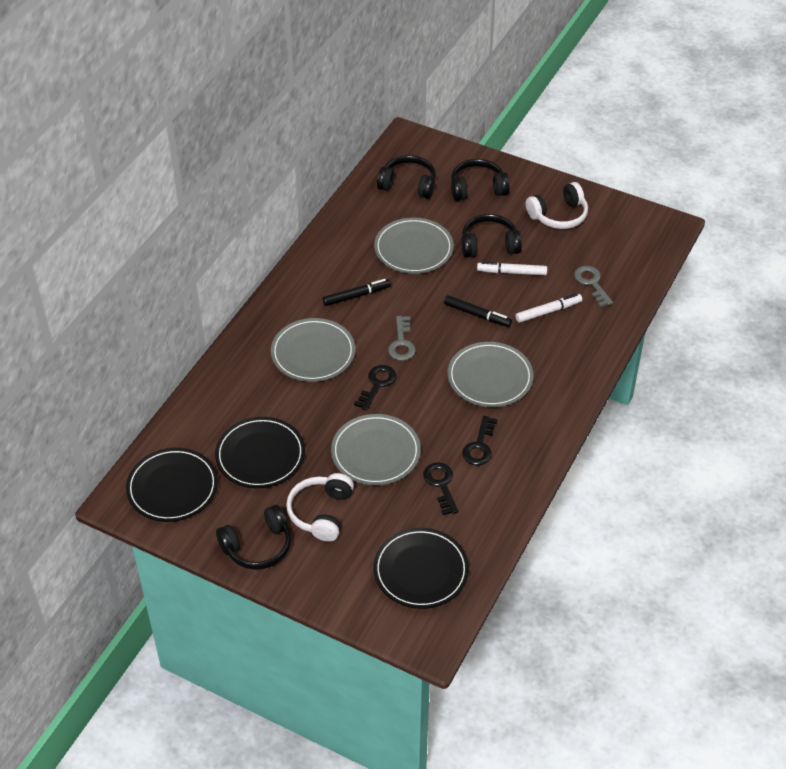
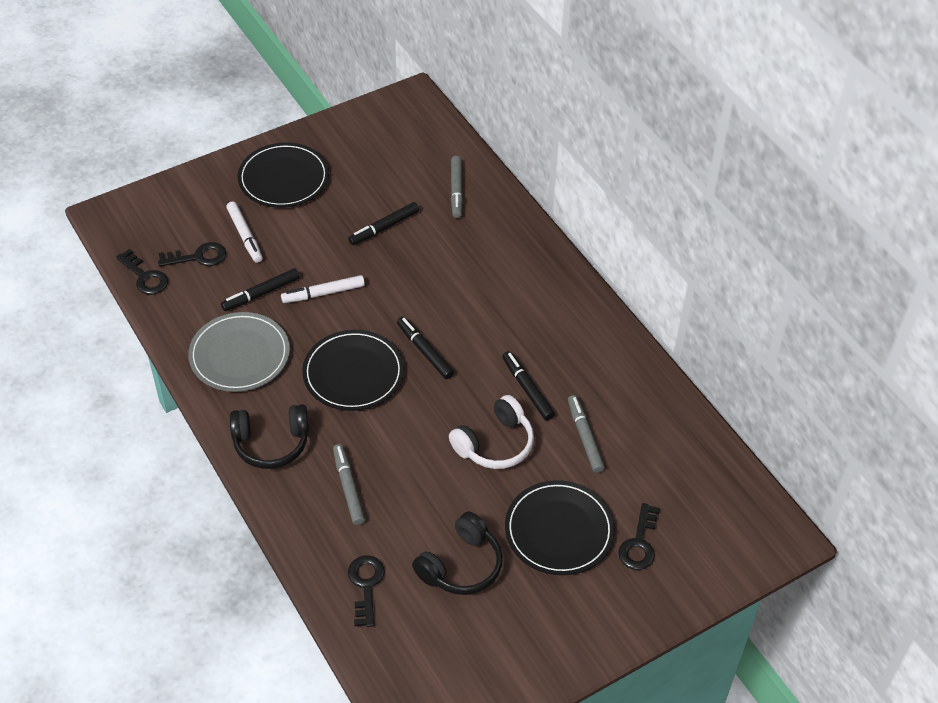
black headphones: 4 -> 2
black key: 3 -> 4
black marker: 2 -> 4
grey key: 2 -> 0
grey marker: 0 -> 3
grey plate: 4 -> 1
white headphones: 2 -> 1

